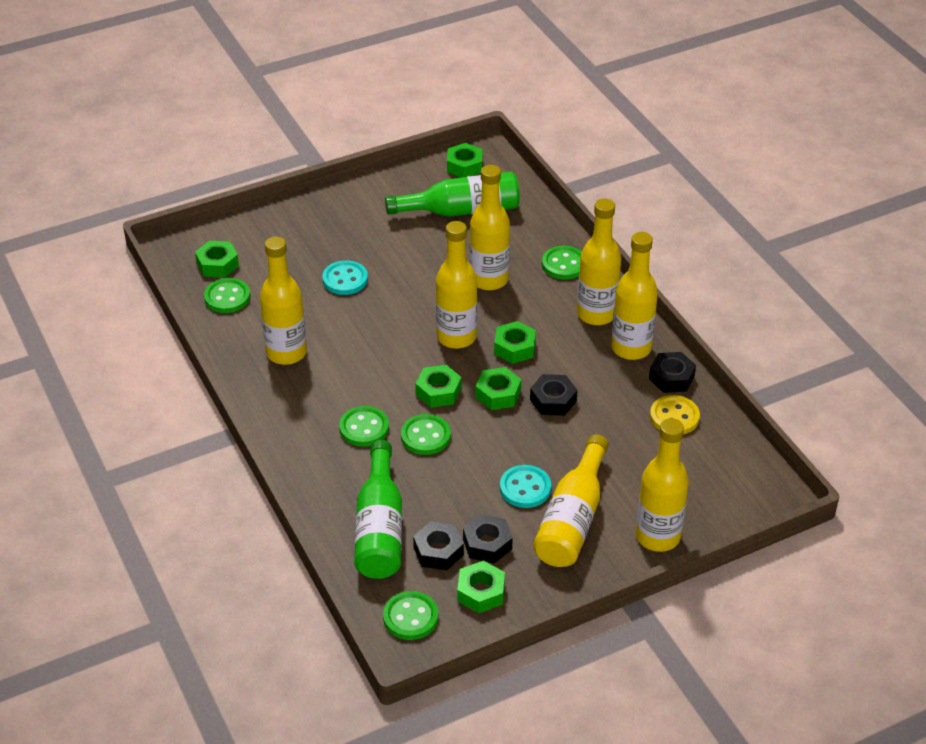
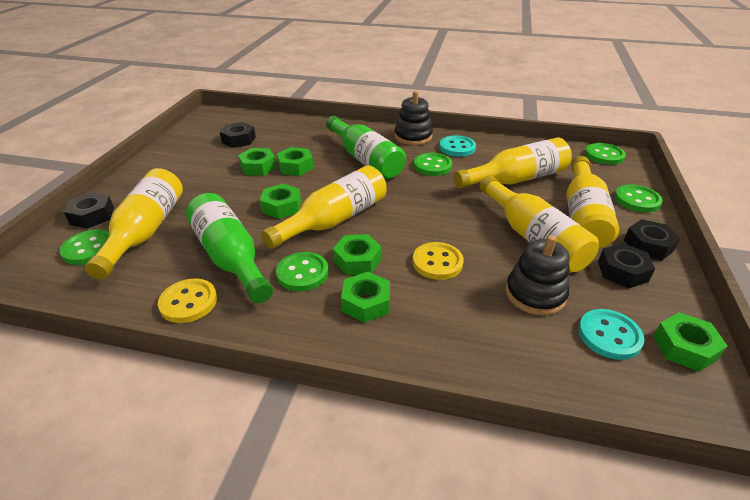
black stacking toy: 0 -> 2
yellow bottle: 7 -> 5
yellow button: 1 -> 2

